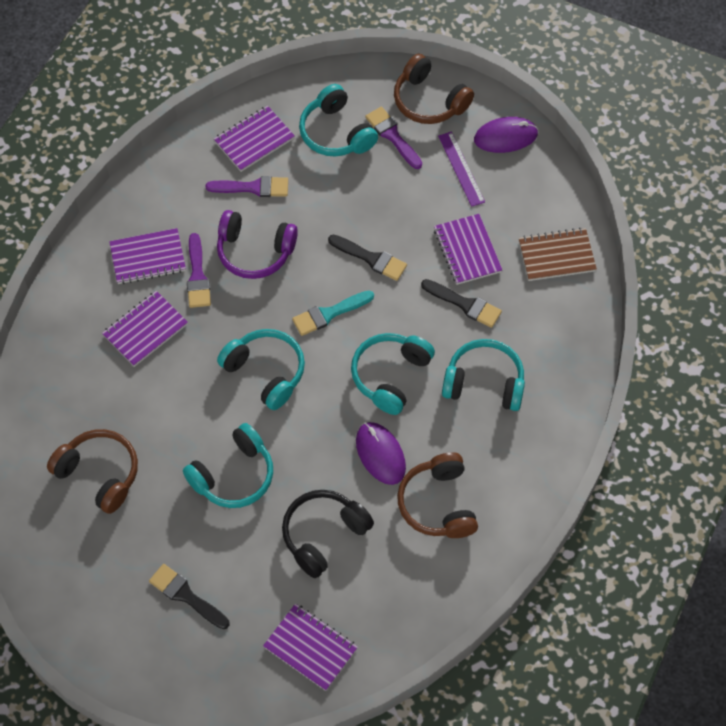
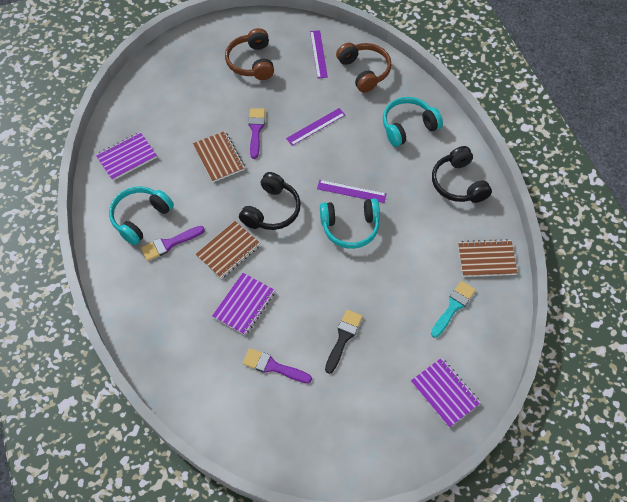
black brush: 3 -> 1
black headphones: 1 -> 2
brown headphones: 3 -> 2
brown notebook: 1 -> 3
purple headphones: 1 -> 0
purple mouse: 2 -> 0
purple notebook: 5 -> 3
purple ruler: 1 -> 3
turquoise headphones: 5 -> 3

